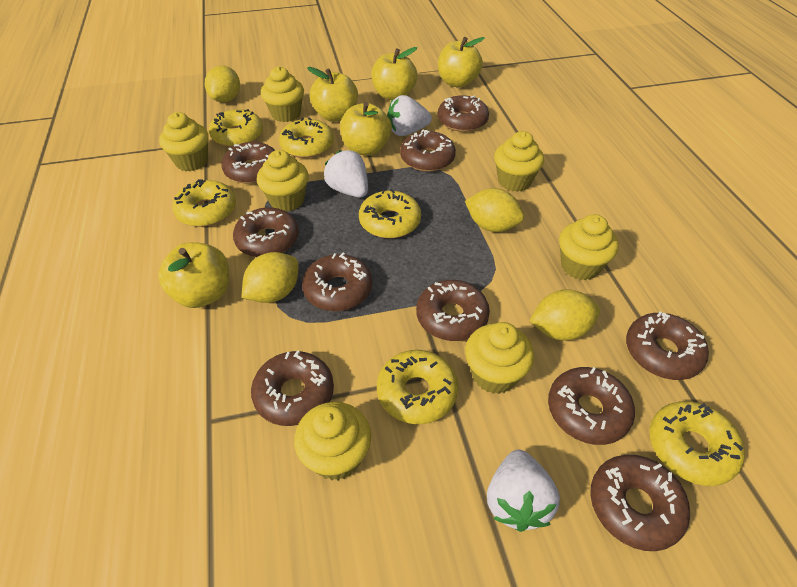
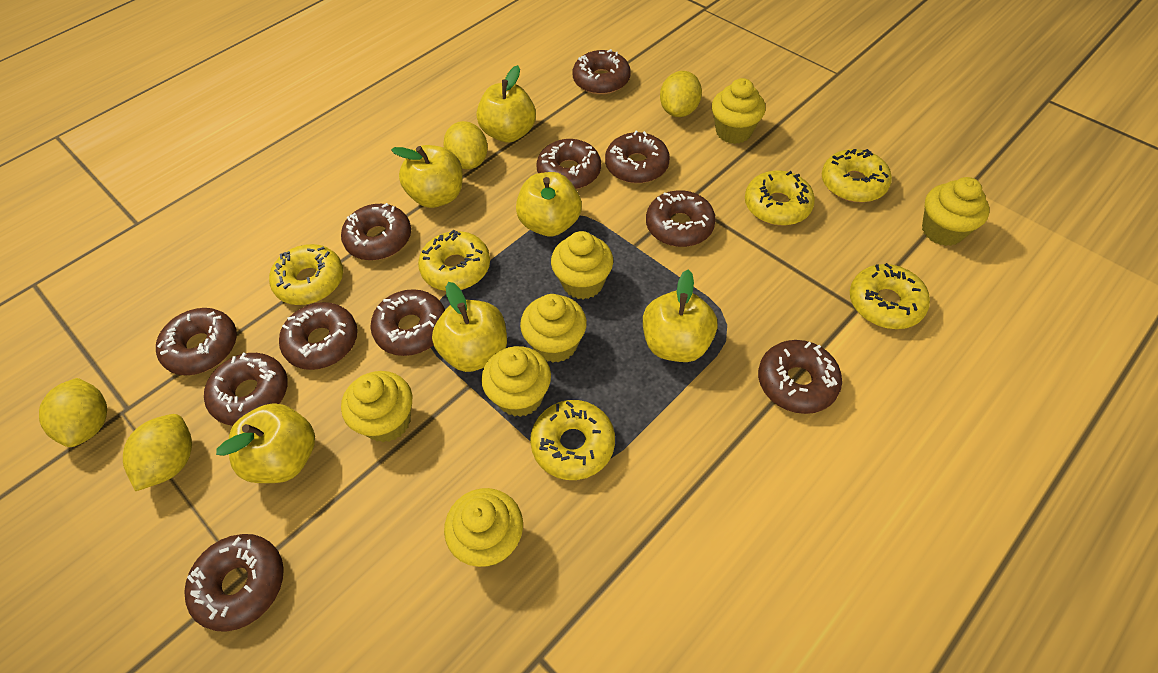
brown donut: 10 -> 11
white strawberry: 3 -> 0
yellow apple: 5 -> 6

